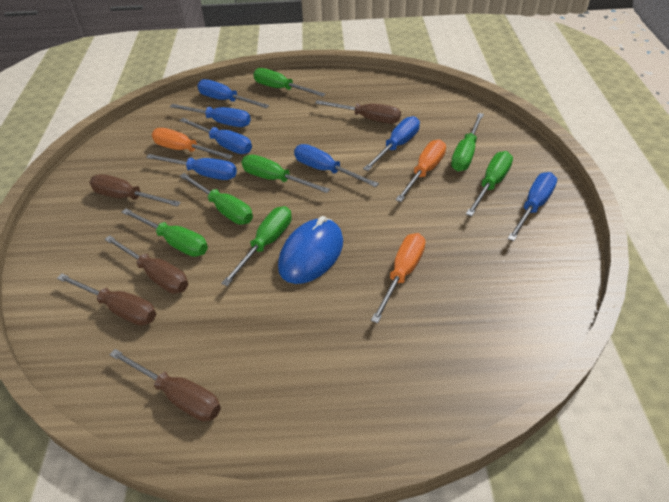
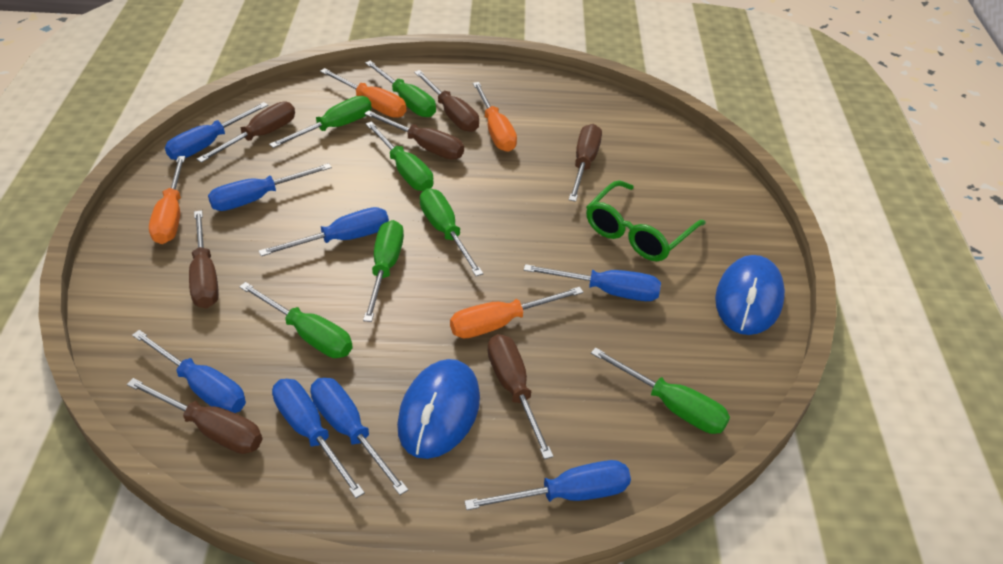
blue mouse: 1 -> 2
blue screwdriver: 7 -> 8
brown screwdriver: 5 -> 7
green glasses: 0 -> 1
orange screwdriver: 3 -> 4

